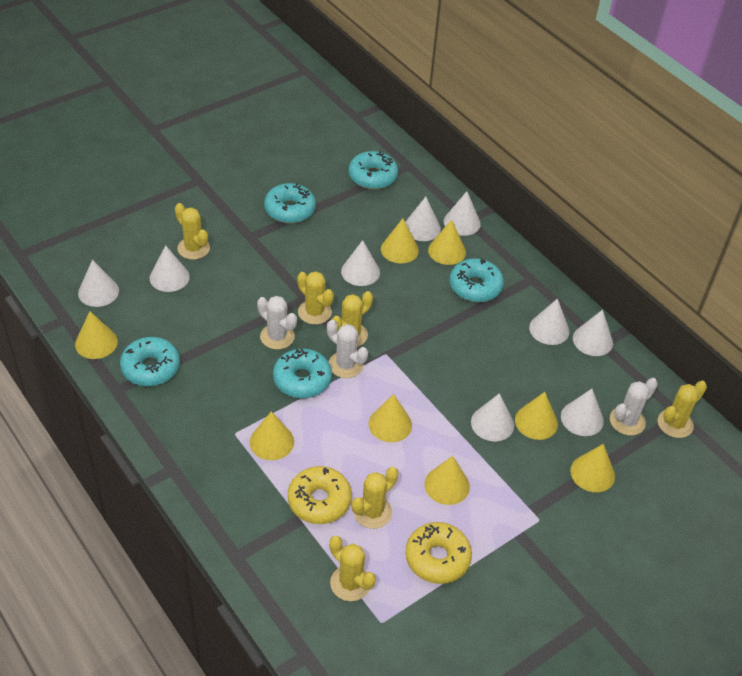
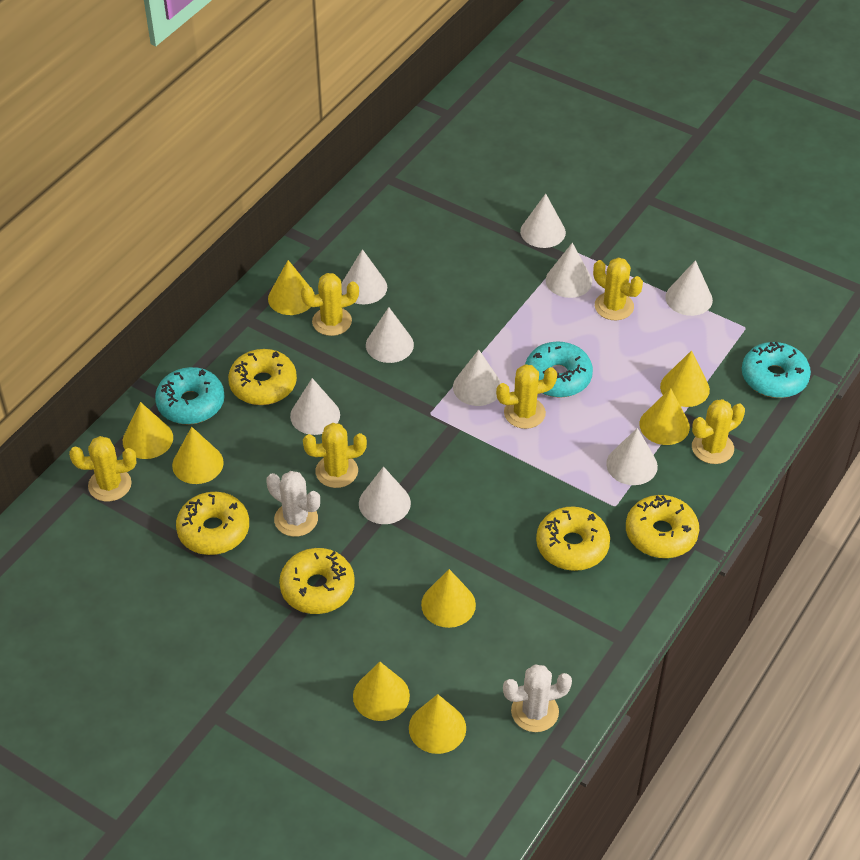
turquoise donut: 5 -> 3
white cactus: 3 -> 2
yellow donut: 2 -> 5

